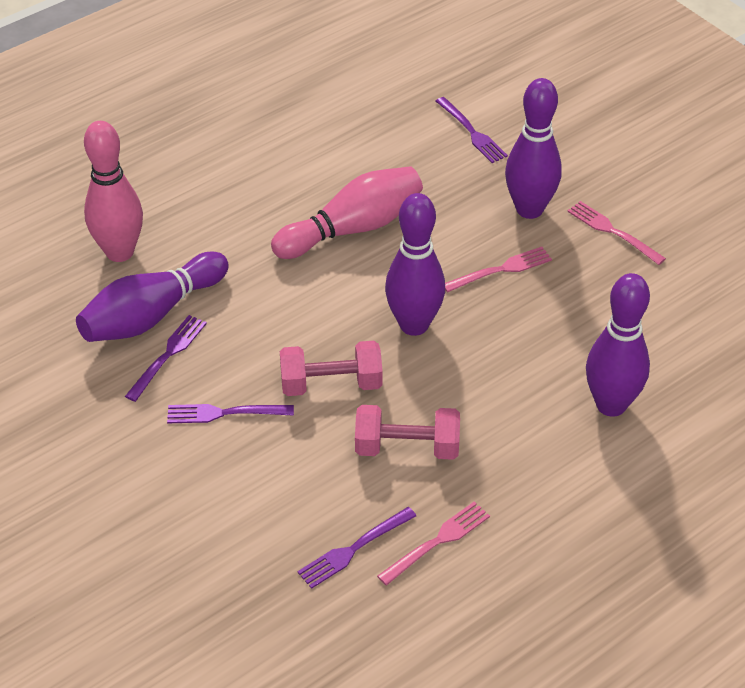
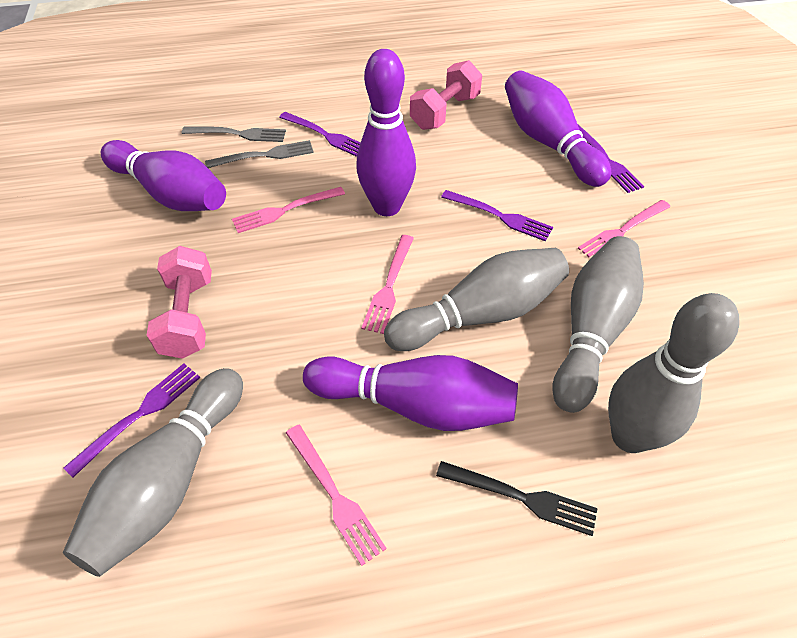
black fork: 0 -> 1
grey bowling pin: 0 -> 4
grey fork: 0 -> 2
pink bowling pin: 2 -> 0
pink fork: 3 -> 4

